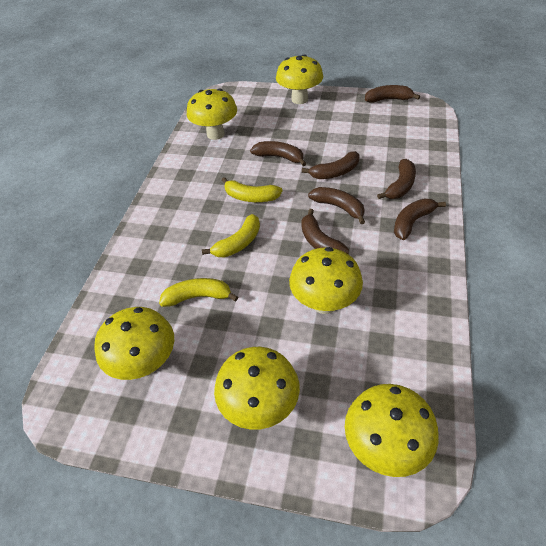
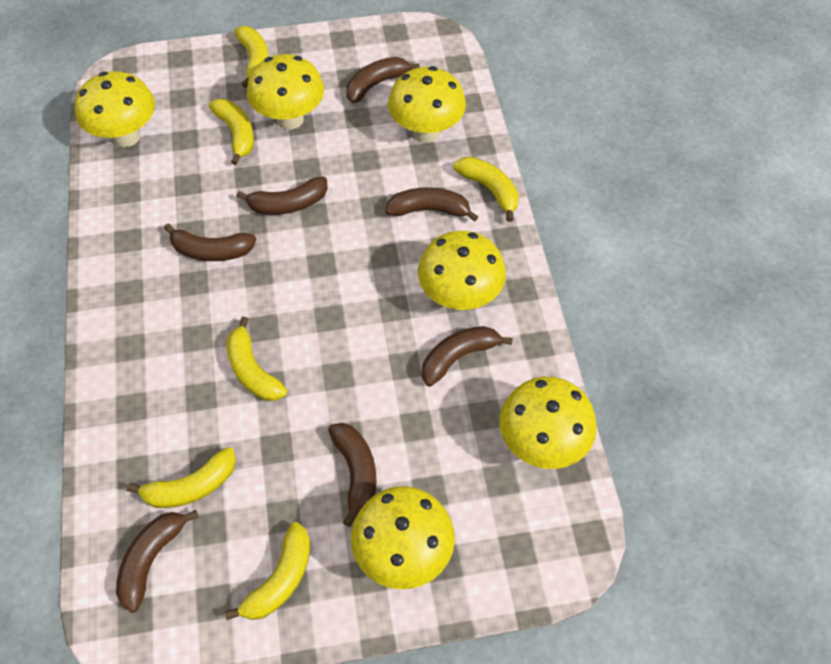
yellow banana: 3 -> 6

